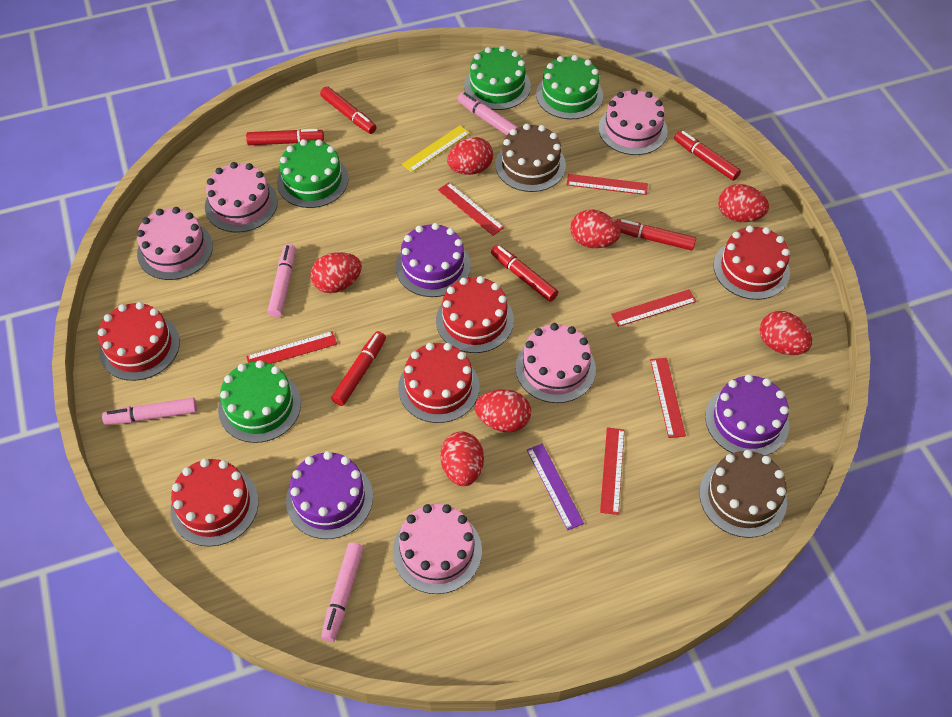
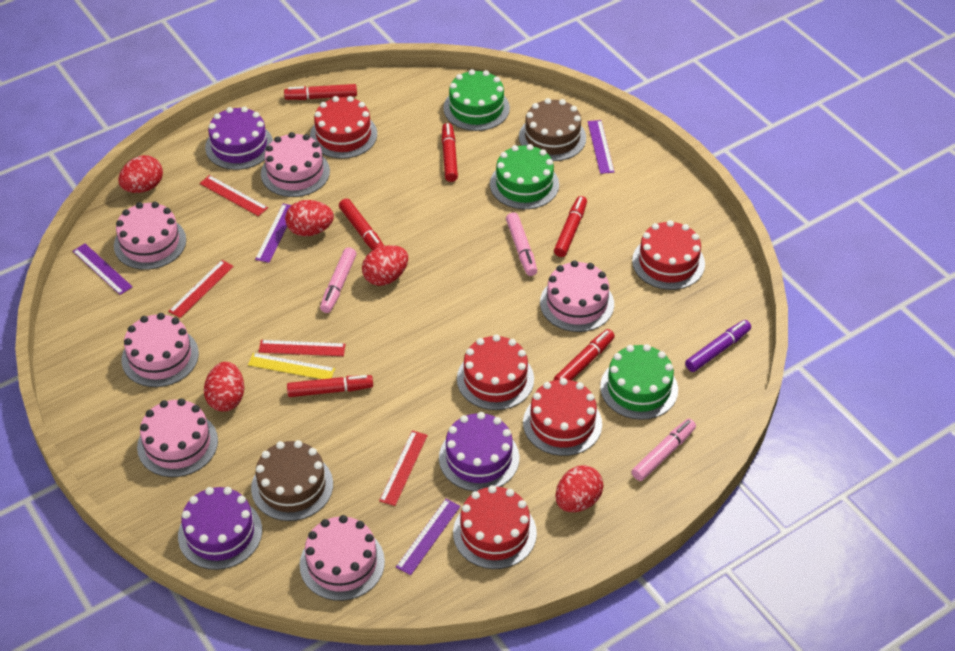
green cake: 4 -> 3
pink cake: 5 -> 6
pink marker: 4 -> 3
purple marker: 0 -> 1
purple ruler: 1 -> 4
red egg: 7 -> 5
red ruler: 6 -> 4

